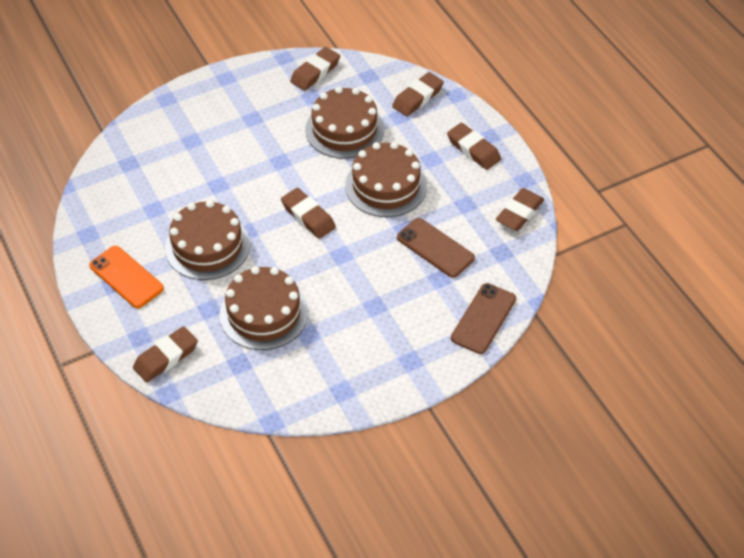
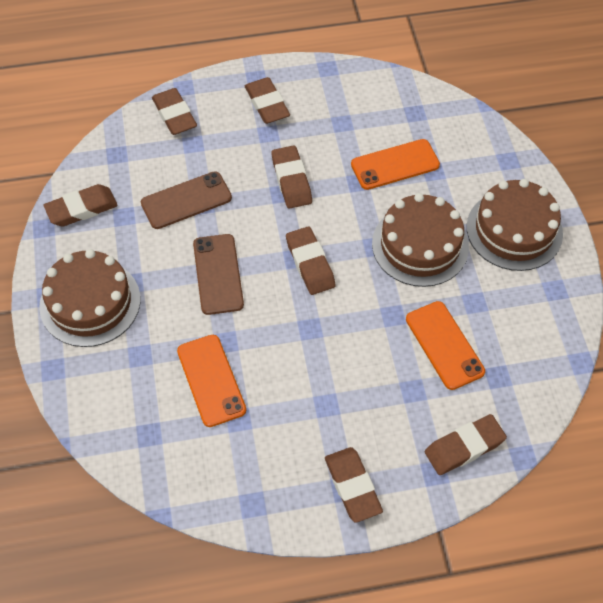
brown cake: 4 -> 3
brown eraser: 6 -> 7
orange phone: 1 -> 3

